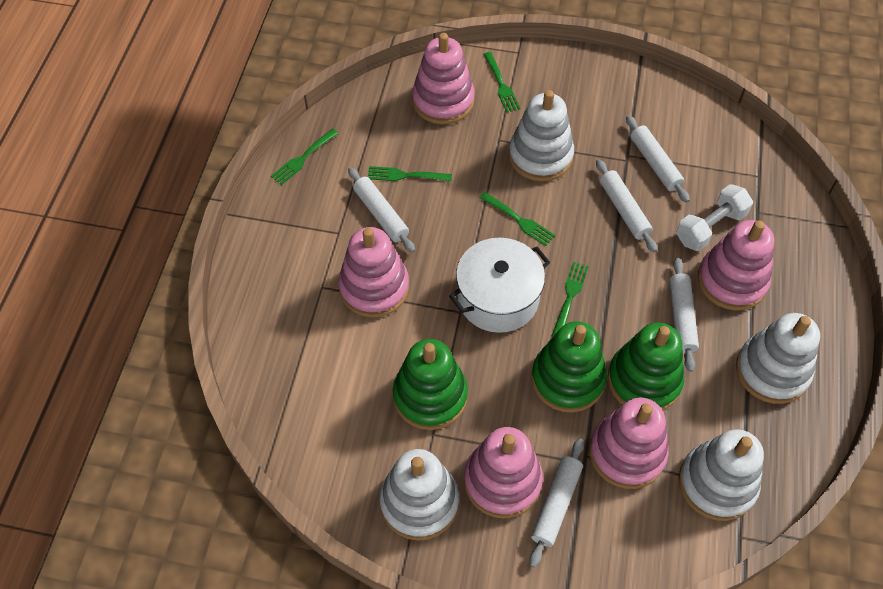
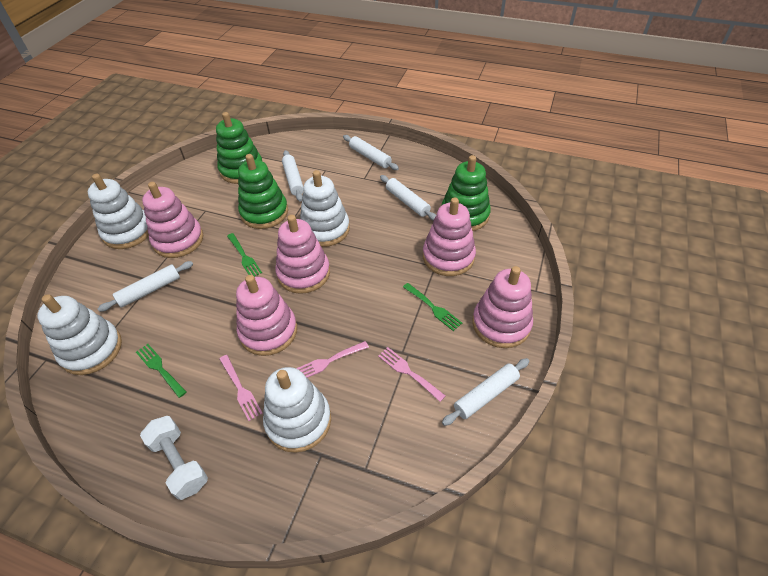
green fork: 5 -> 3
pink fork: 0 -> 3
white pot: 1 -> 0

